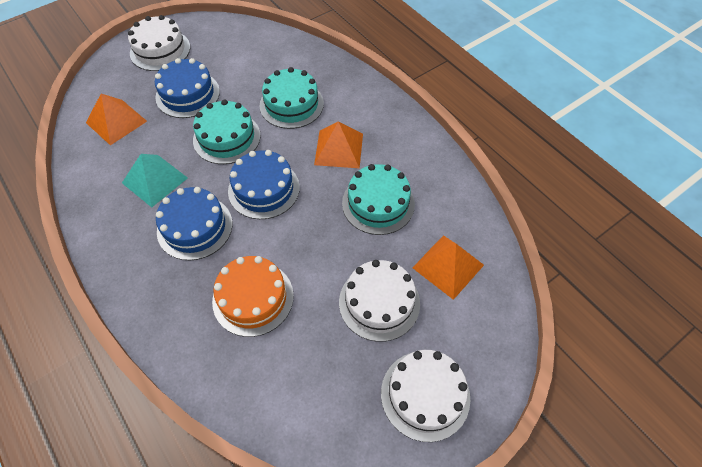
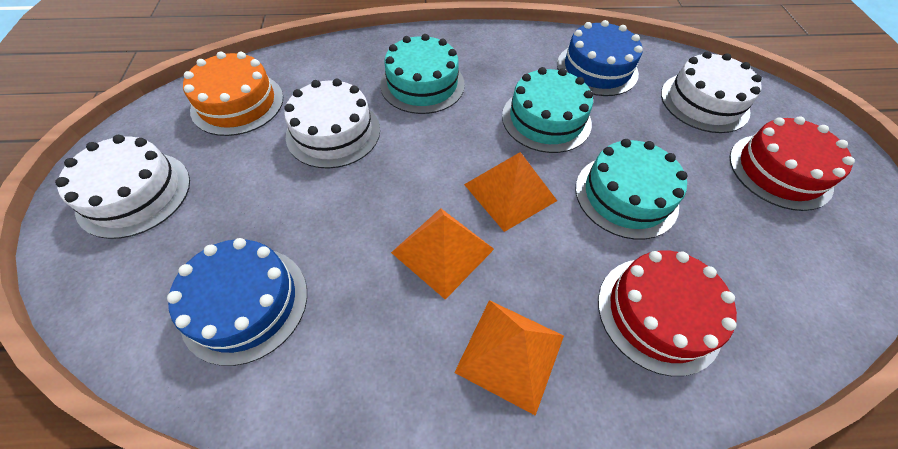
blue cake: 3 -> 2
red cake: 0 -> 2
turquoise pyramid: 1 -> 0

